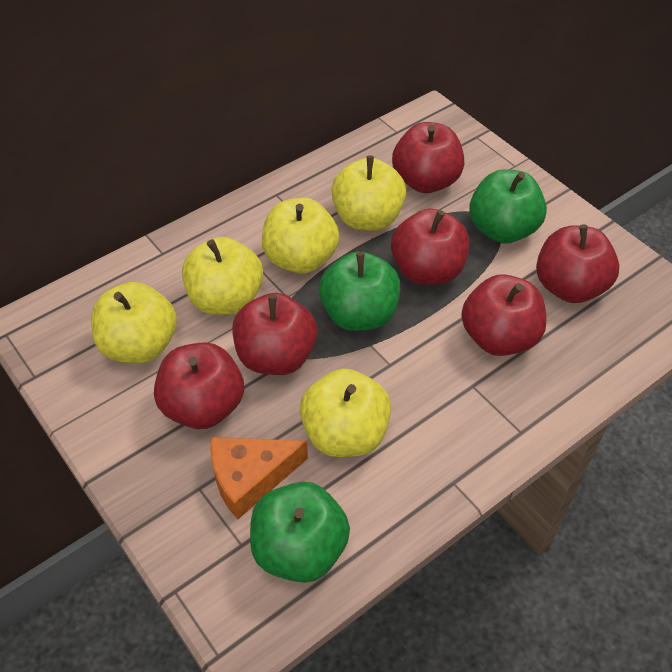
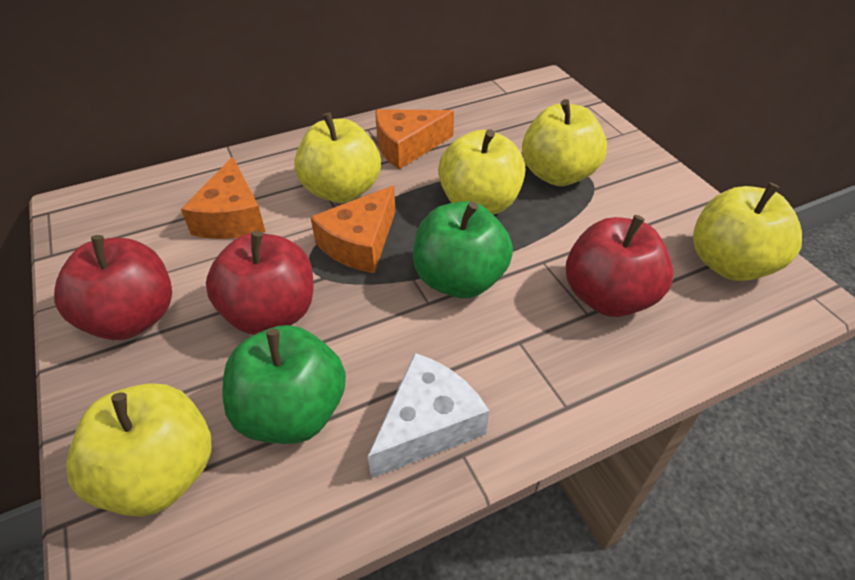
green apple: 3 -> 2
orange cheese: 1 -> 3
red apple: 6 -> 3
white cheese: 0 -> 1

